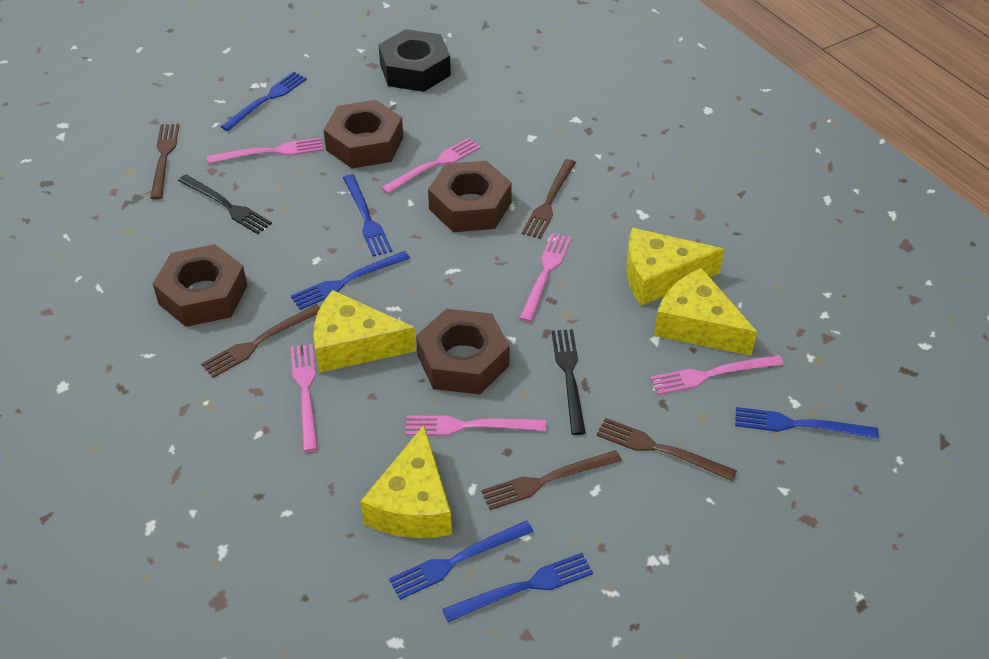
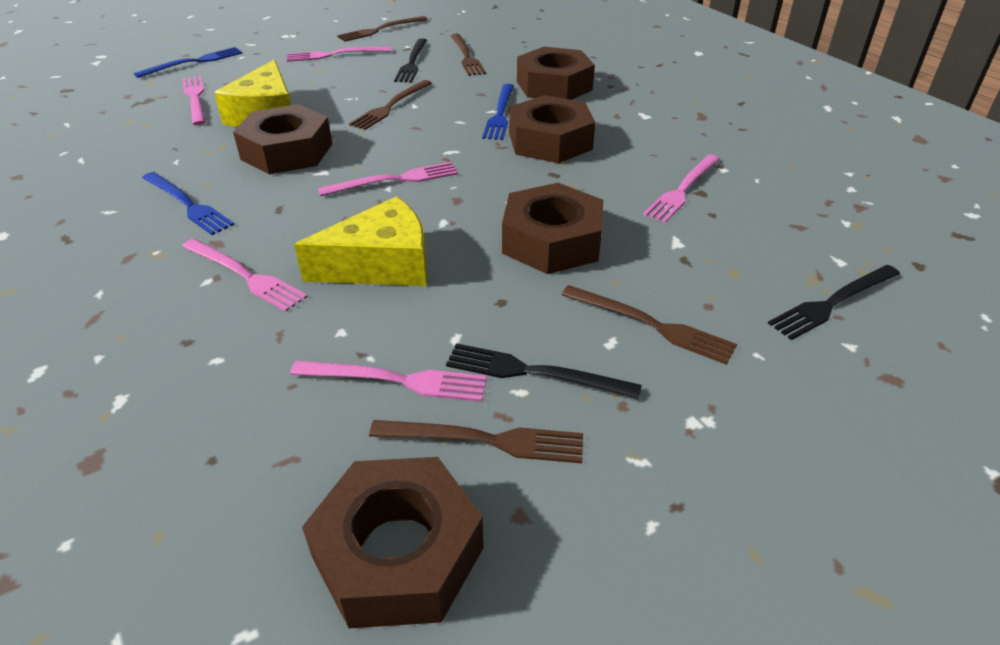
black fork: 2 -> 3
black nut: 1 -> 0
blue fork: 6 -> 3
brown nut: 4 -> 5
yellow cheese: 4 -> 2

